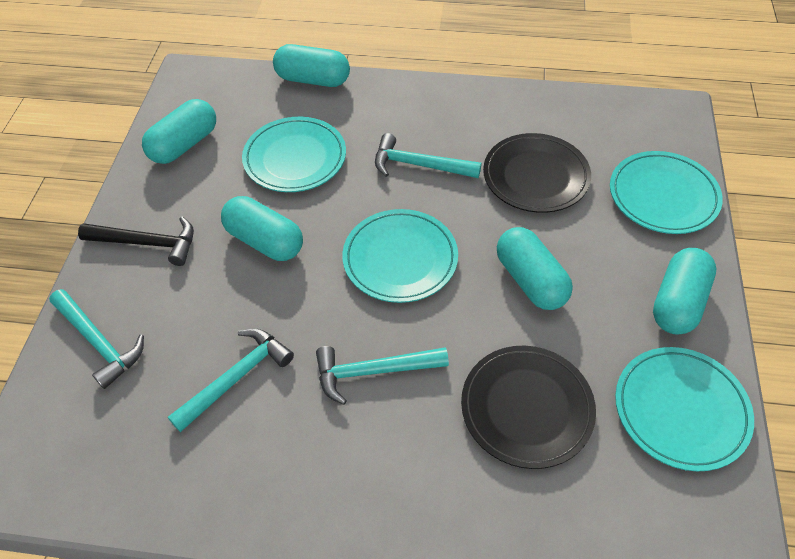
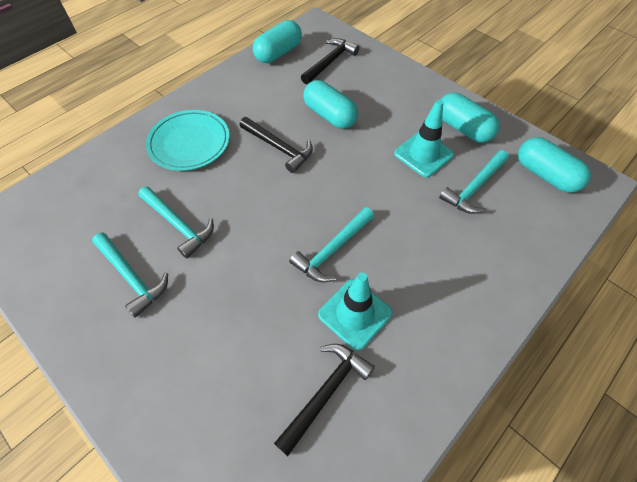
black hammer: 1 -> 3
black plate: 2 -> 0
turquoise capsule: 5 -> 4
turquoise plate: 4 -> 1
turquoise traffic cone: 0 -> 2

